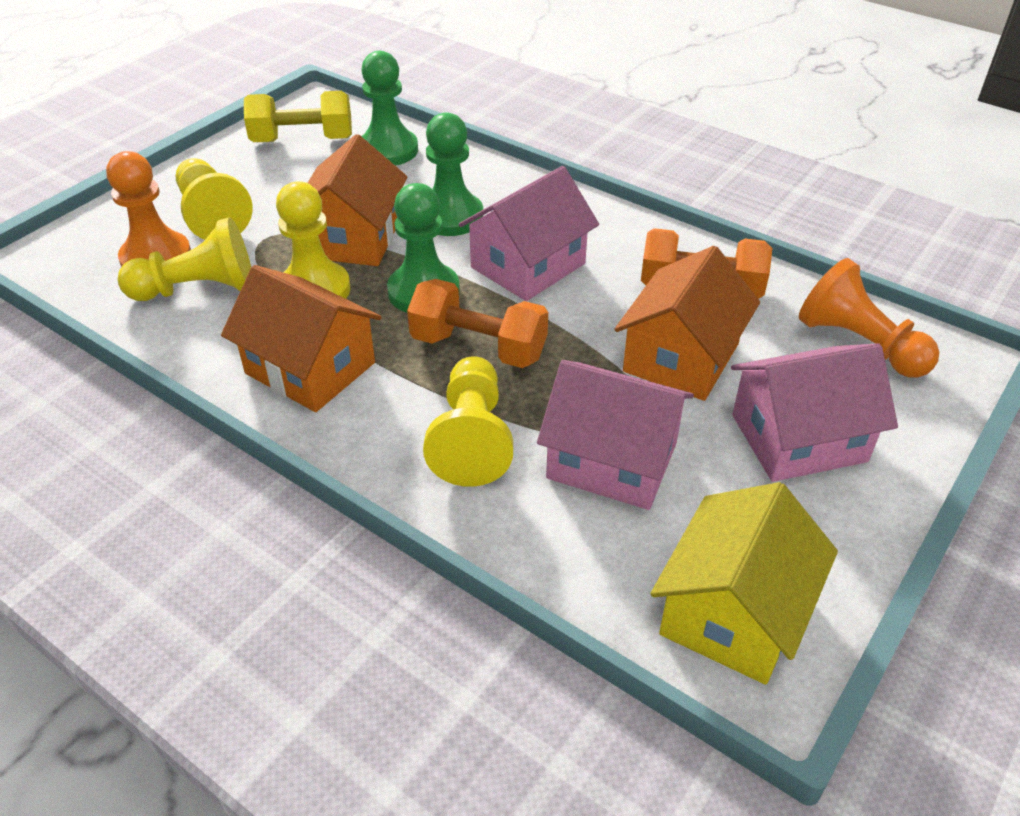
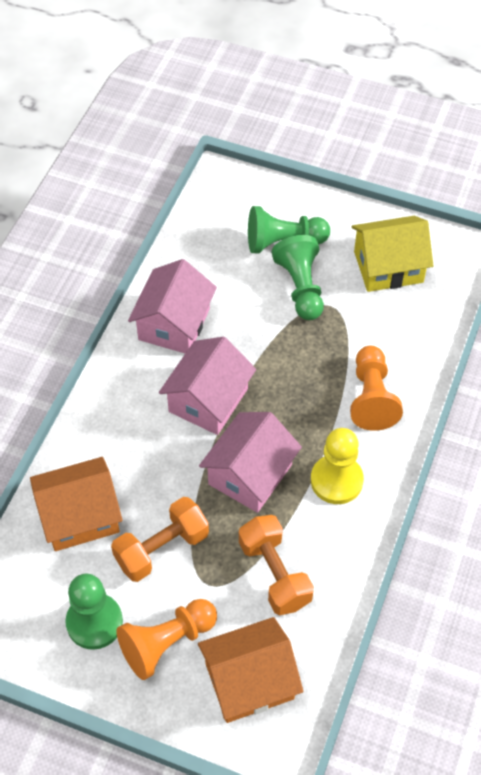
orange house: 3 -> 2
yellow dumbbell: 1 -> 0
yellow pawn: 4 -> 1

